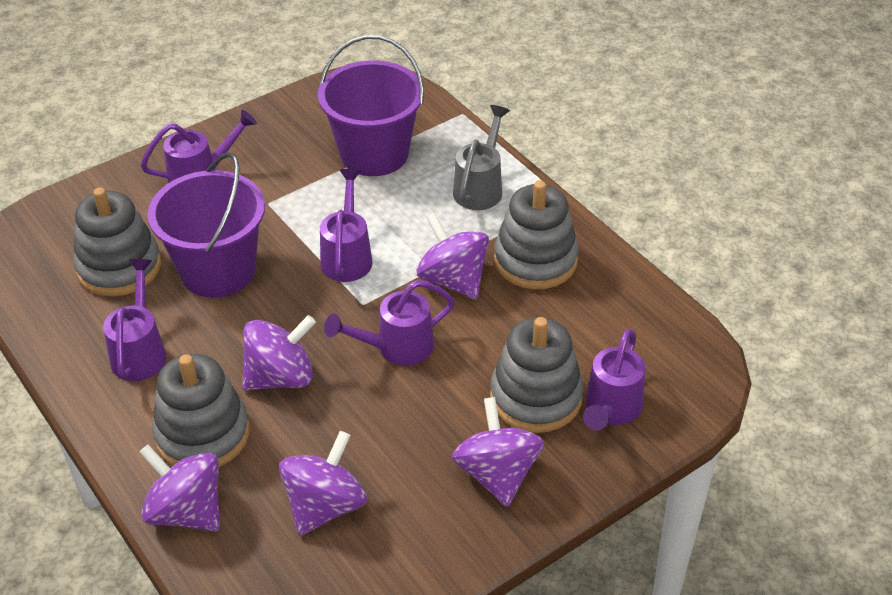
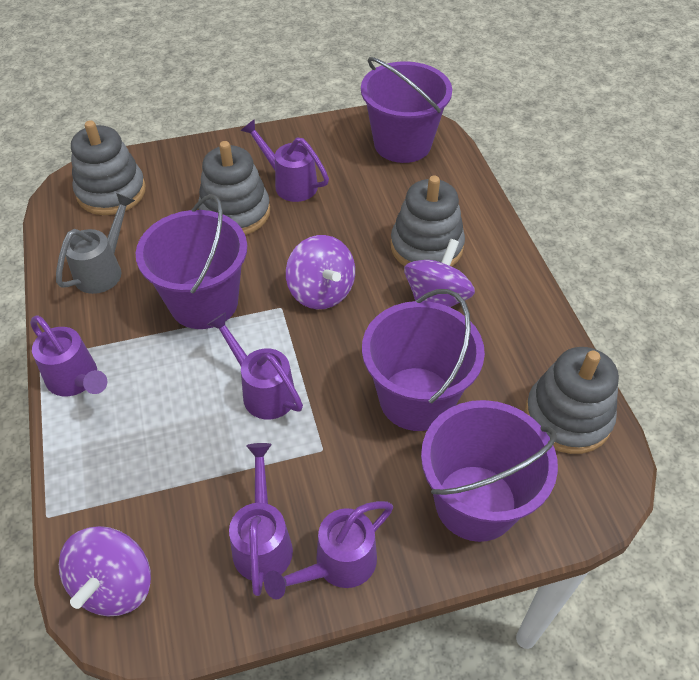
purple bucket: 2 -> 4
purple spinning top: 5 -> 3

